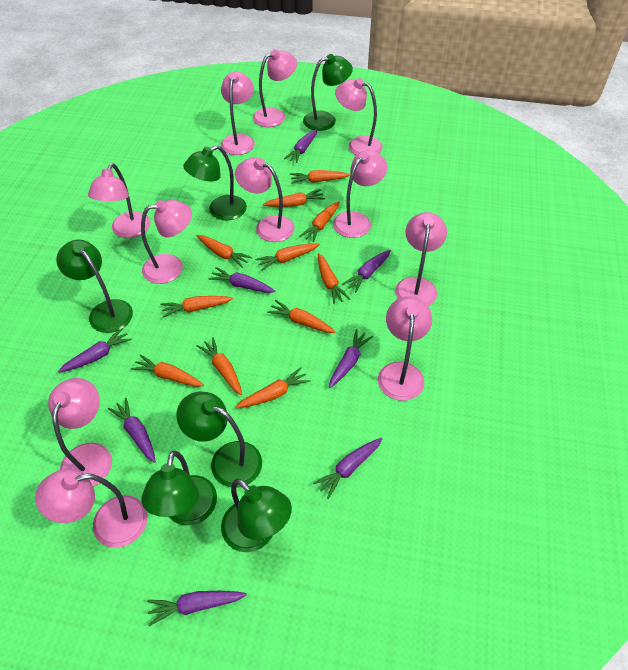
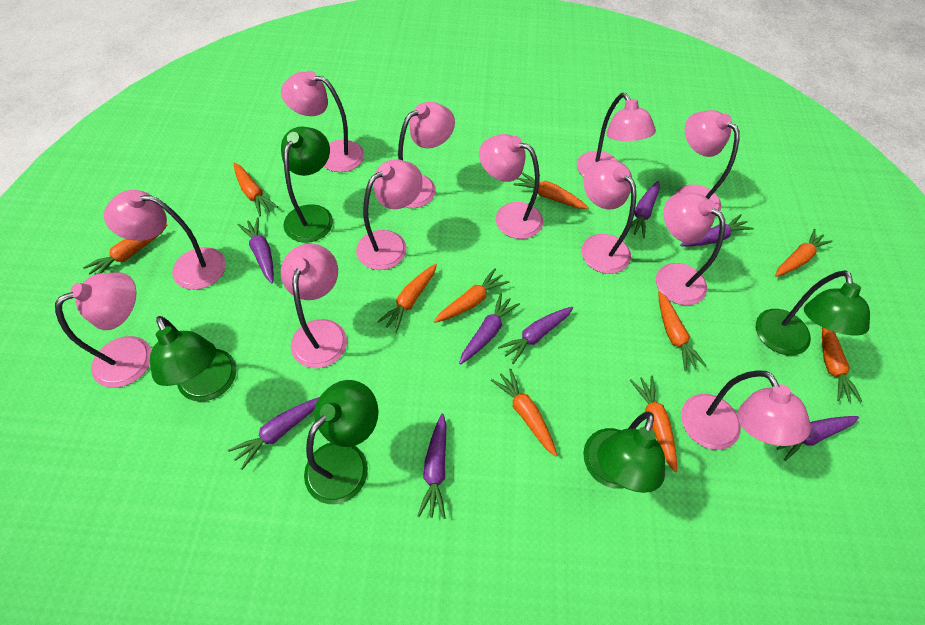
green lamp: 6 -> 5
orange carrot: 11 -> 10
pink lamp: 11 -> 12

